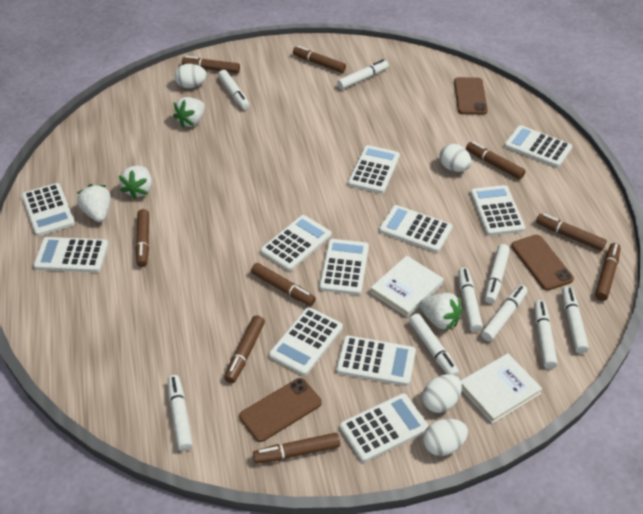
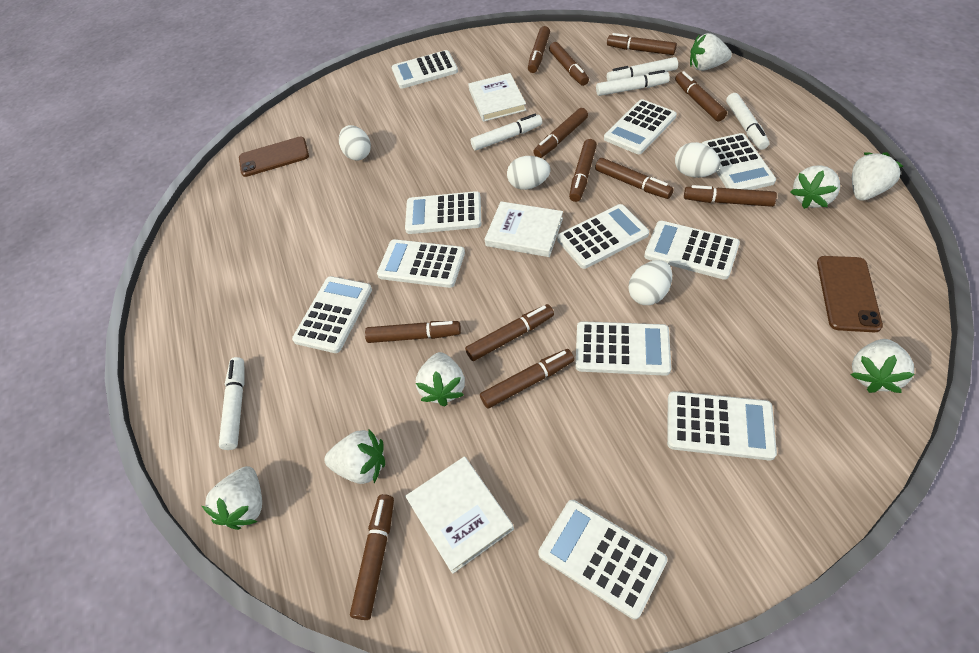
brown marker: 9 -> 12
brown phone: 3 -> 2
white book: 2 -> 3
white marker: 9 -> 5
white strawberry: 4 -> 7

